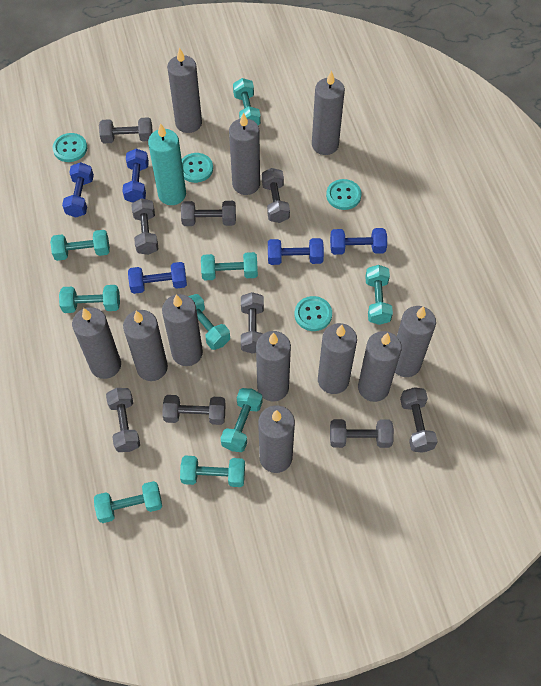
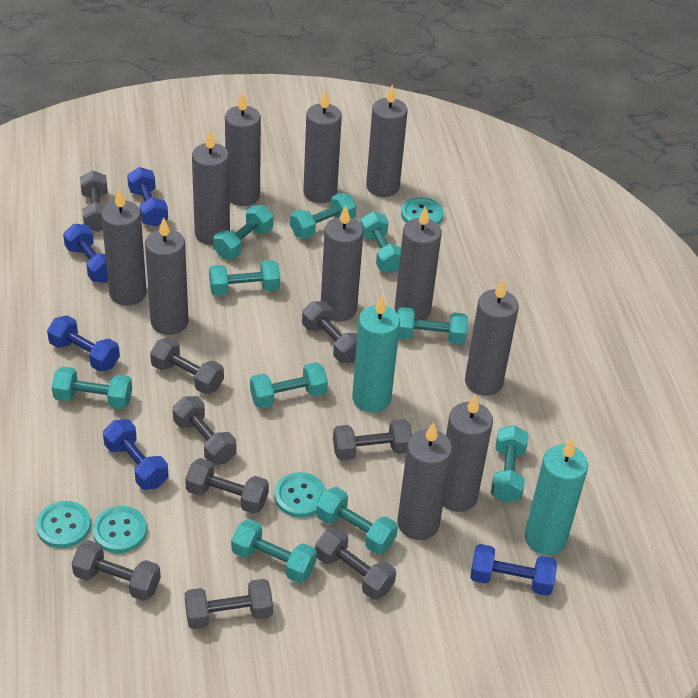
turquoise candle: 1 -> 2
turquoise dumbbell: 9 -> 10

